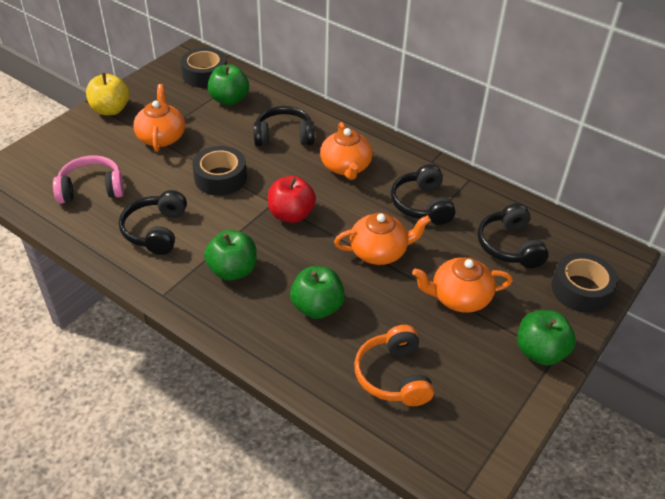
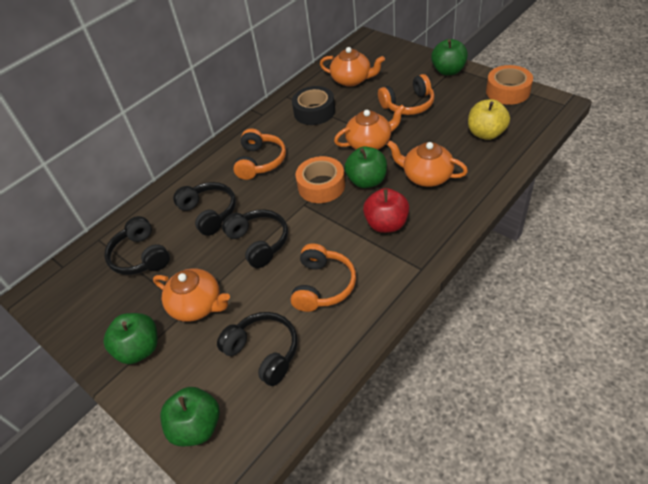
black tape: 3 -> 1
orange headphones: 1 -> 3
orange tape: 0 -> 2
pink headphones: 1 -> 0

